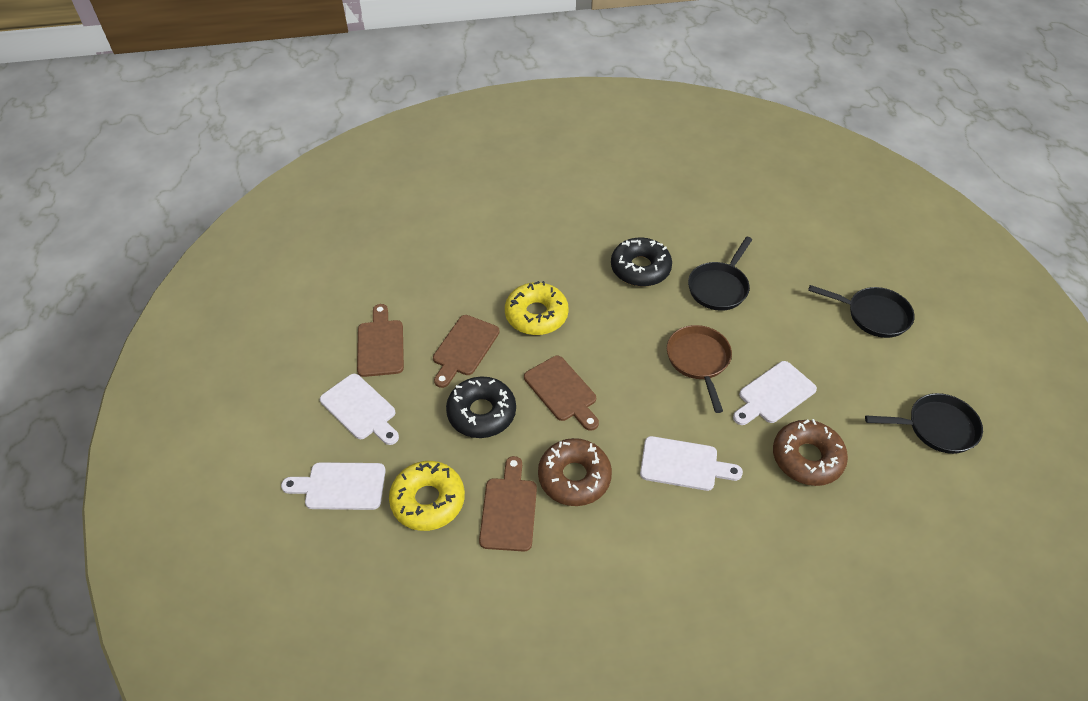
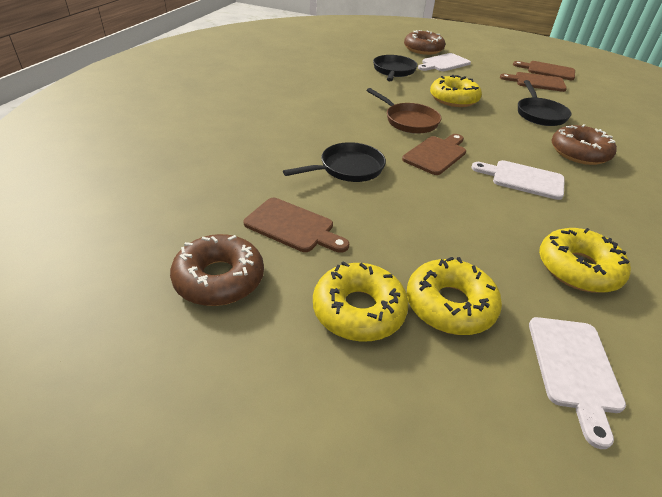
black donut: 2 -> 0
brown donut: 2 -> 3
white cutting board: 4 -> 3
yellow donut: 2 -> 4

